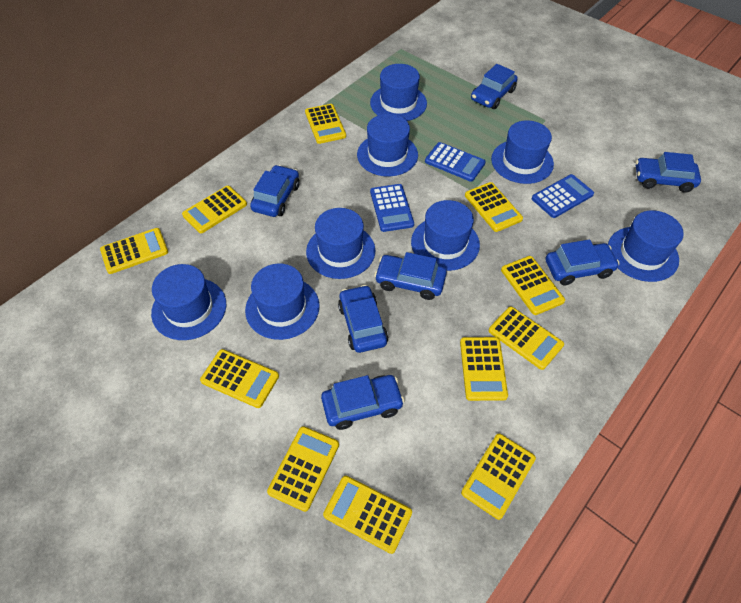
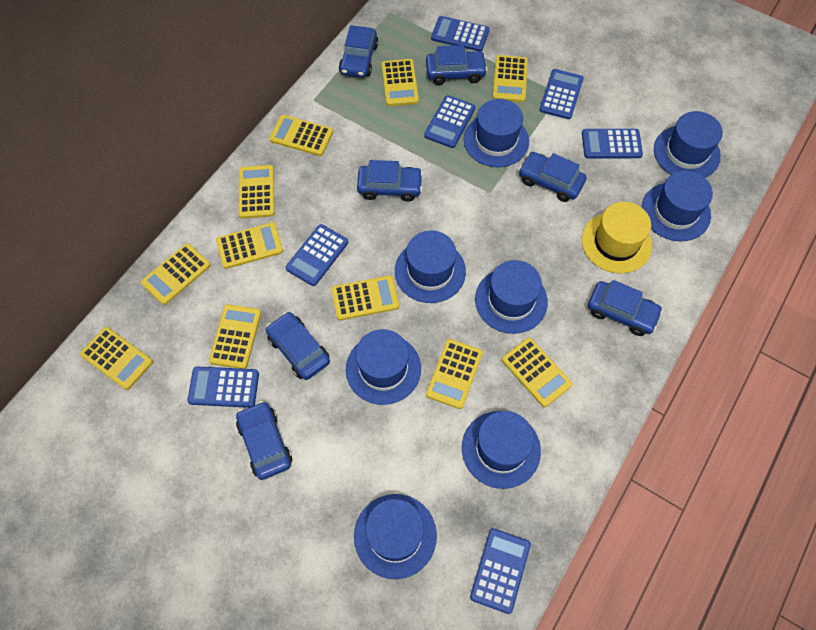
blue calculator: 3 -> 7
yellow hat: 0 -> 1

